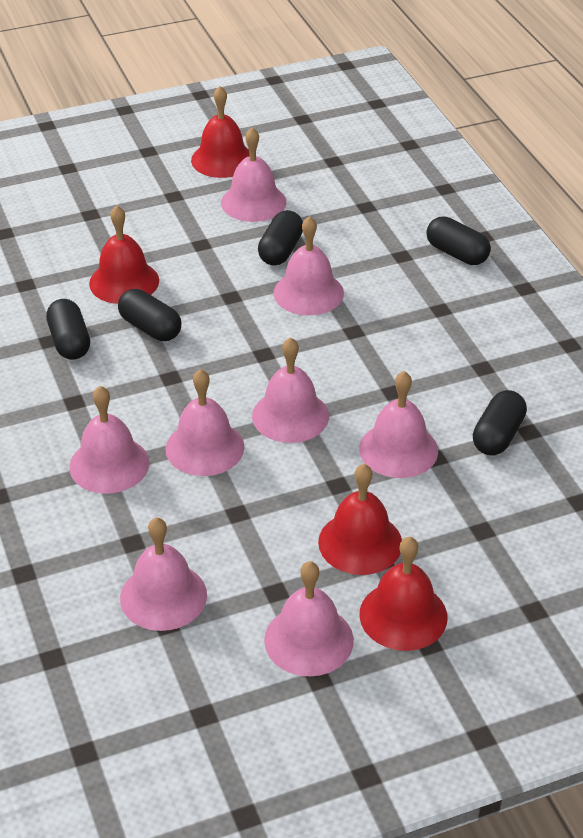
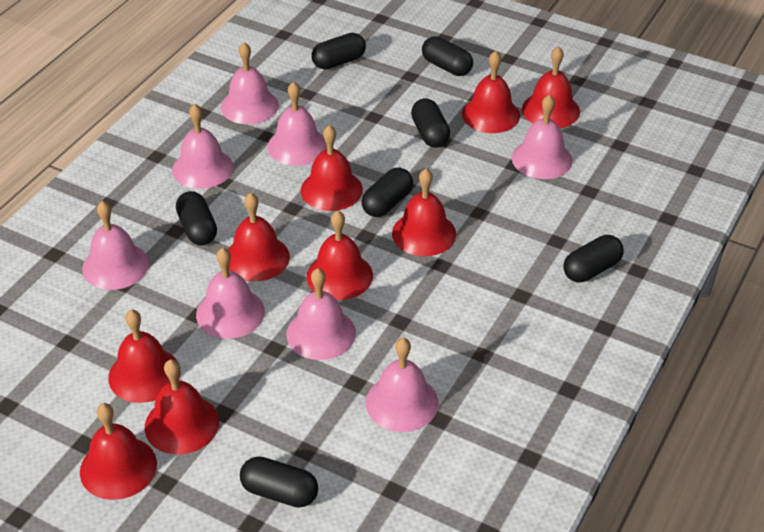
black capsule: 5 -> 7
red bell: 4 -> 9

